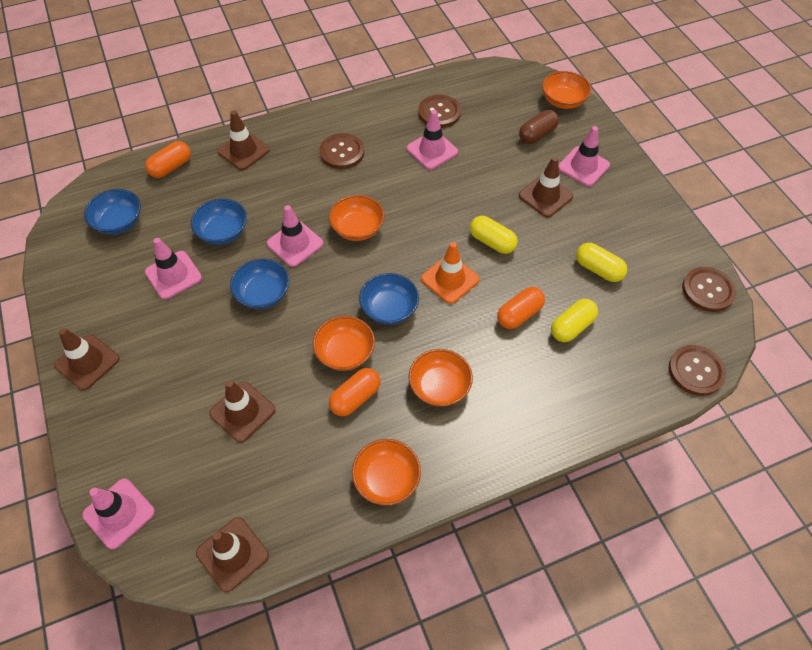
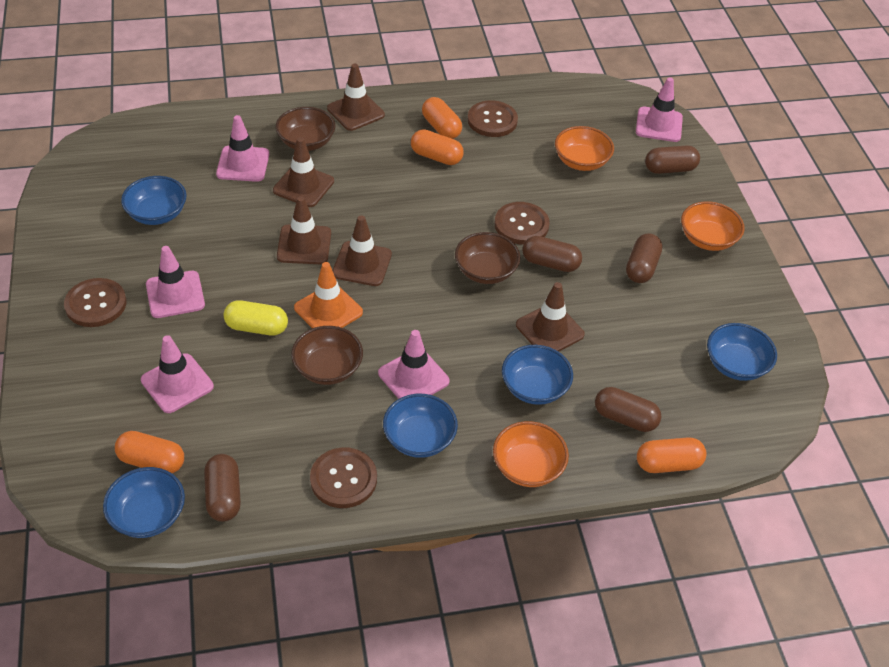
blue bowl: 4 -> 5
brown bowl: 0 -> 3
brown capsule: 1 -> 5
orange bowl: 5 -> 3
orange capsule: 3 -> 4
yellow capsule: 3 -> 1

